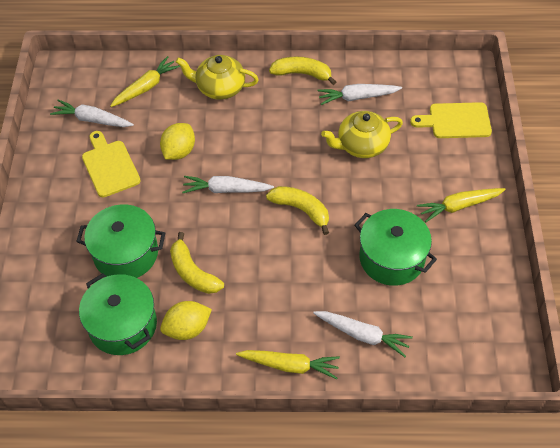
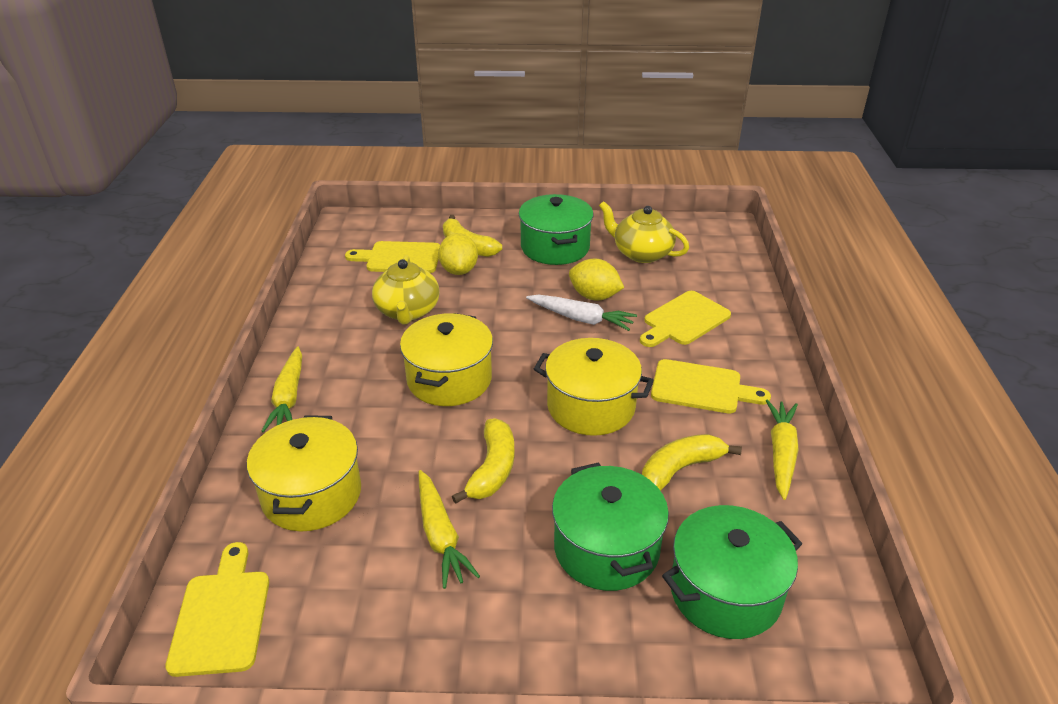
white carrot: 4 -> 1
yellow cutting board: 2 -> 4
yellow pot: 0 -> 3

